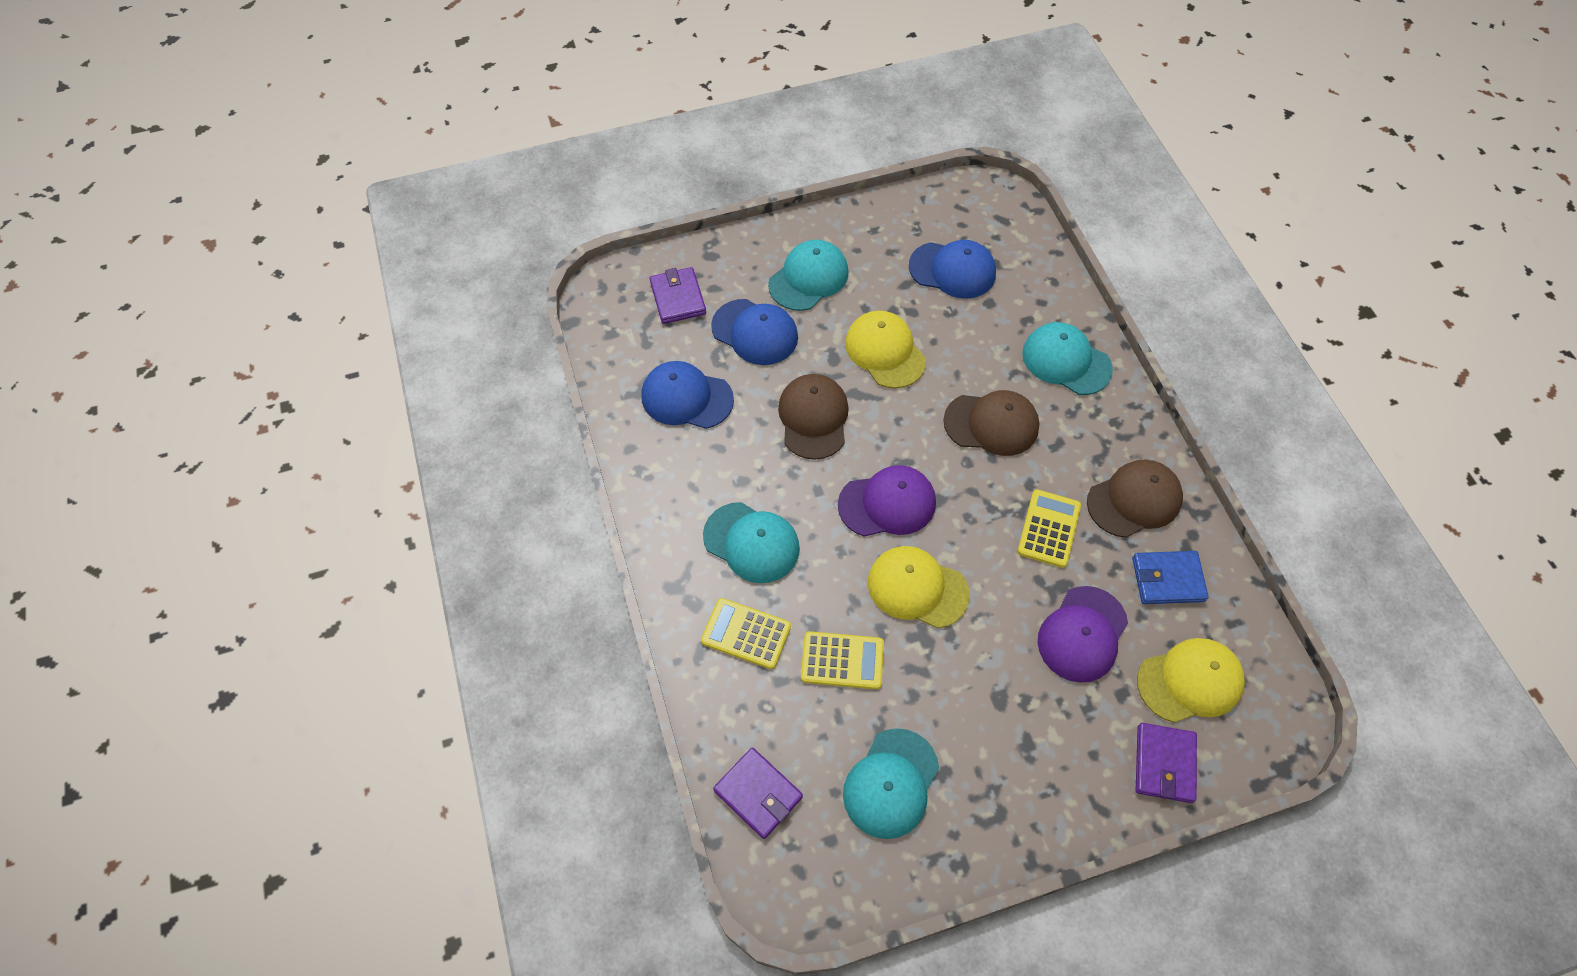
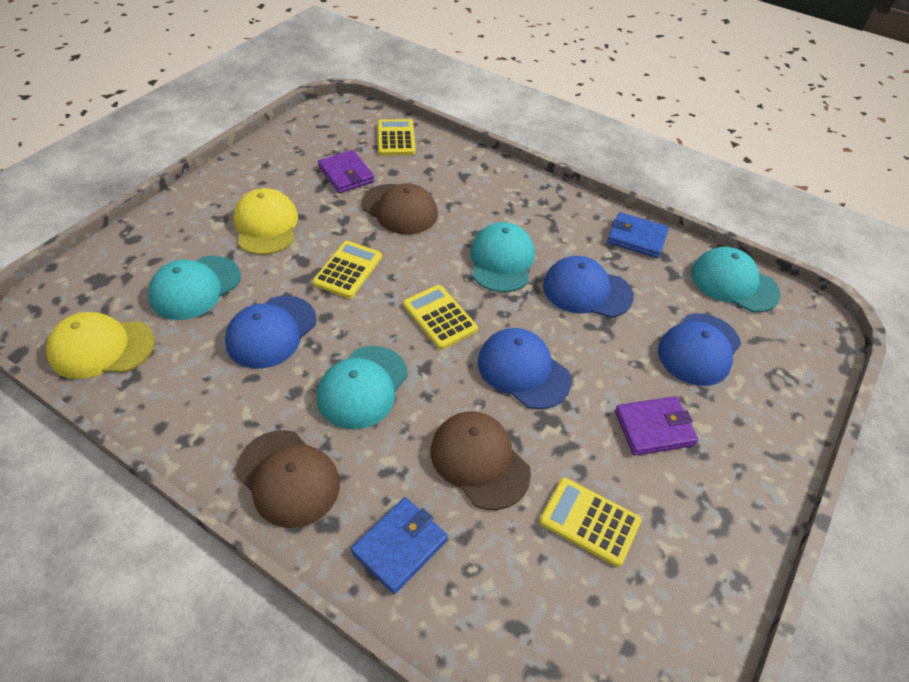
blue cap: 3 -> 4
blue wallet: 1 -> 2
purple cap: 2 -> 0
purple wallet: 3 -> 2
yellow calculator: 3 -> 4
yellow cap: 3 -> 2

